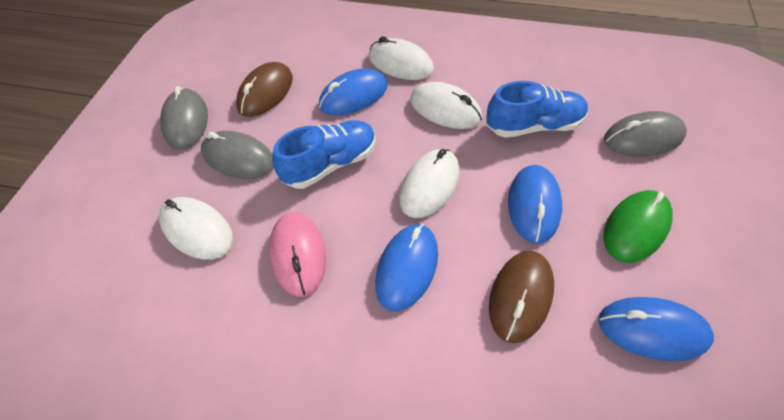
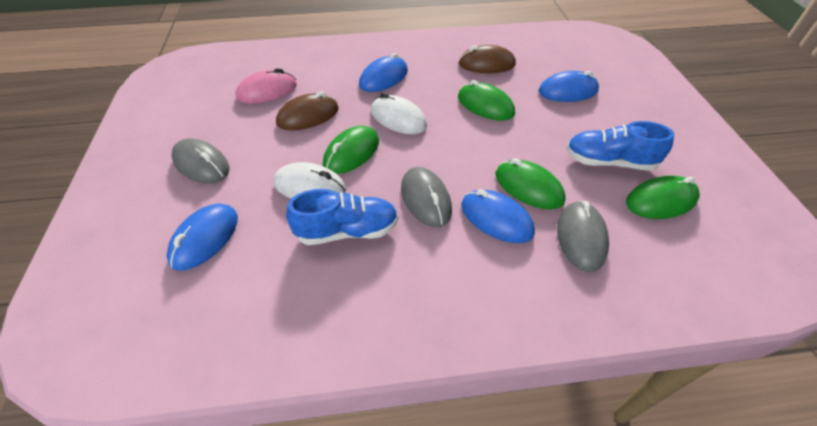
green mouse: 1 -> 4
white mouse: 4 -> 2

